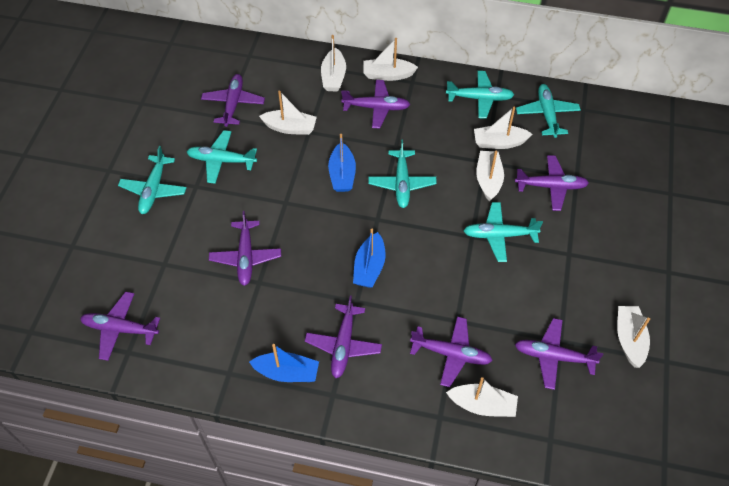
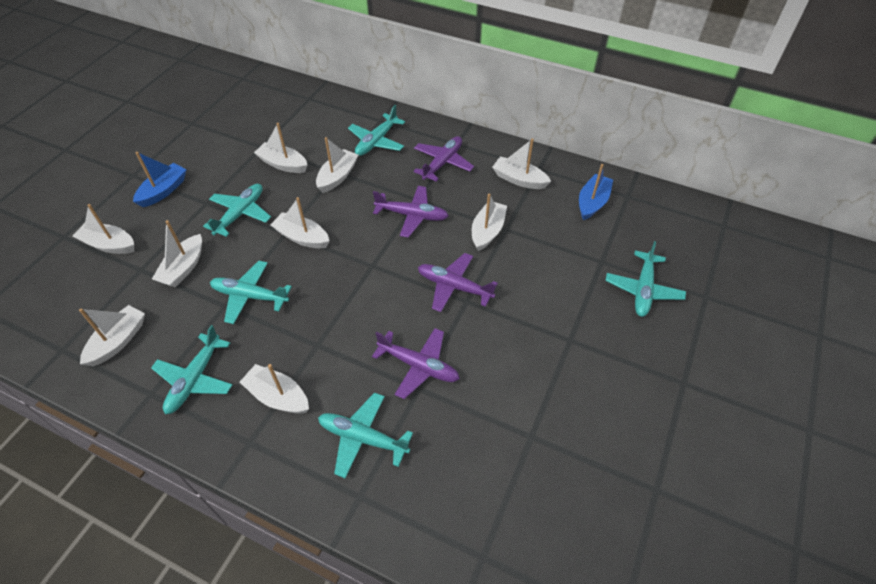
blue boat: 3 -> 2
purple plane: 8 -> 4
white boat: 7 -> 9

